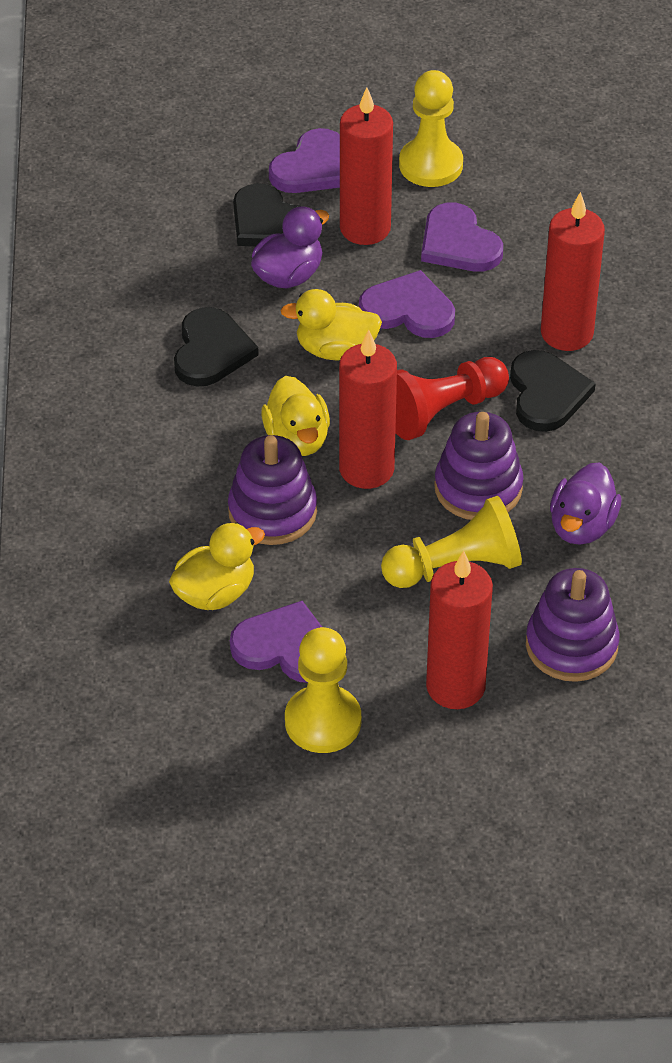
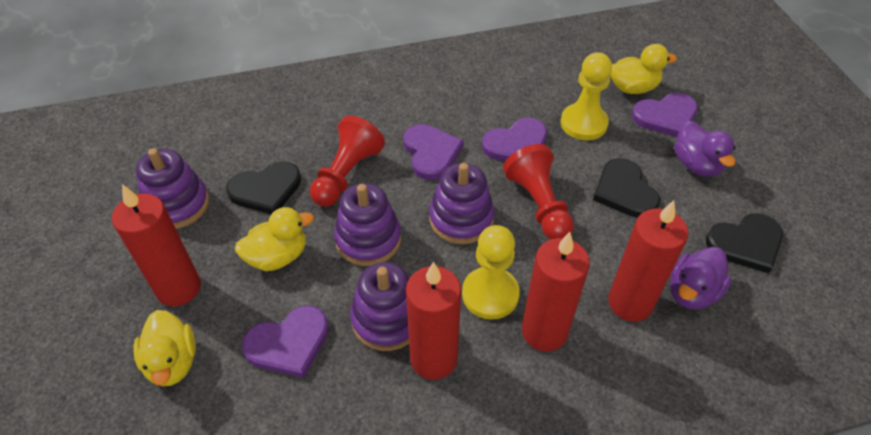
purple stacking toy: 3 -> 4
red pawn: 1 -> 2
yellow pawn: 3 -> 2

